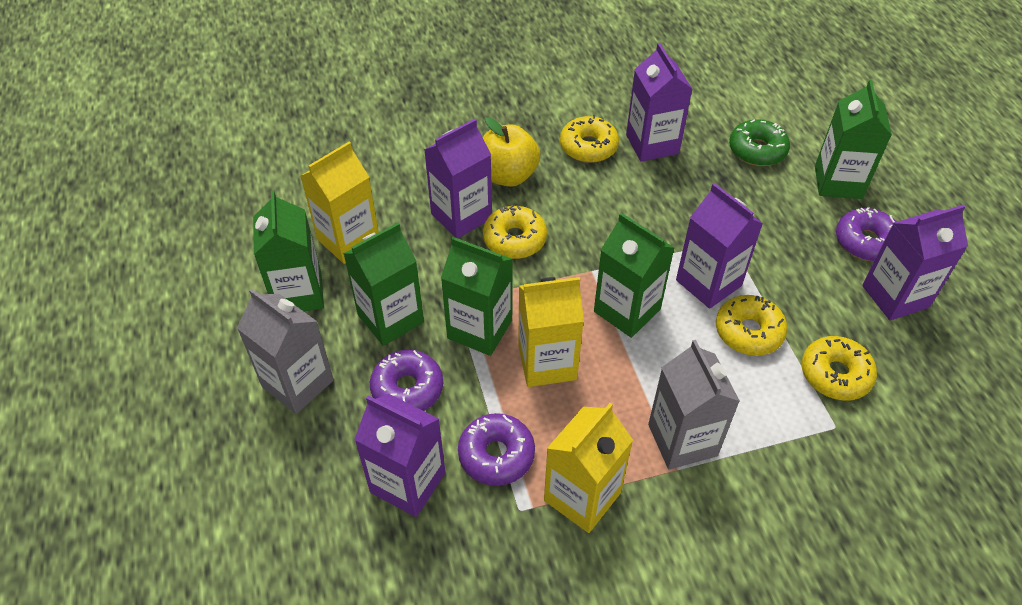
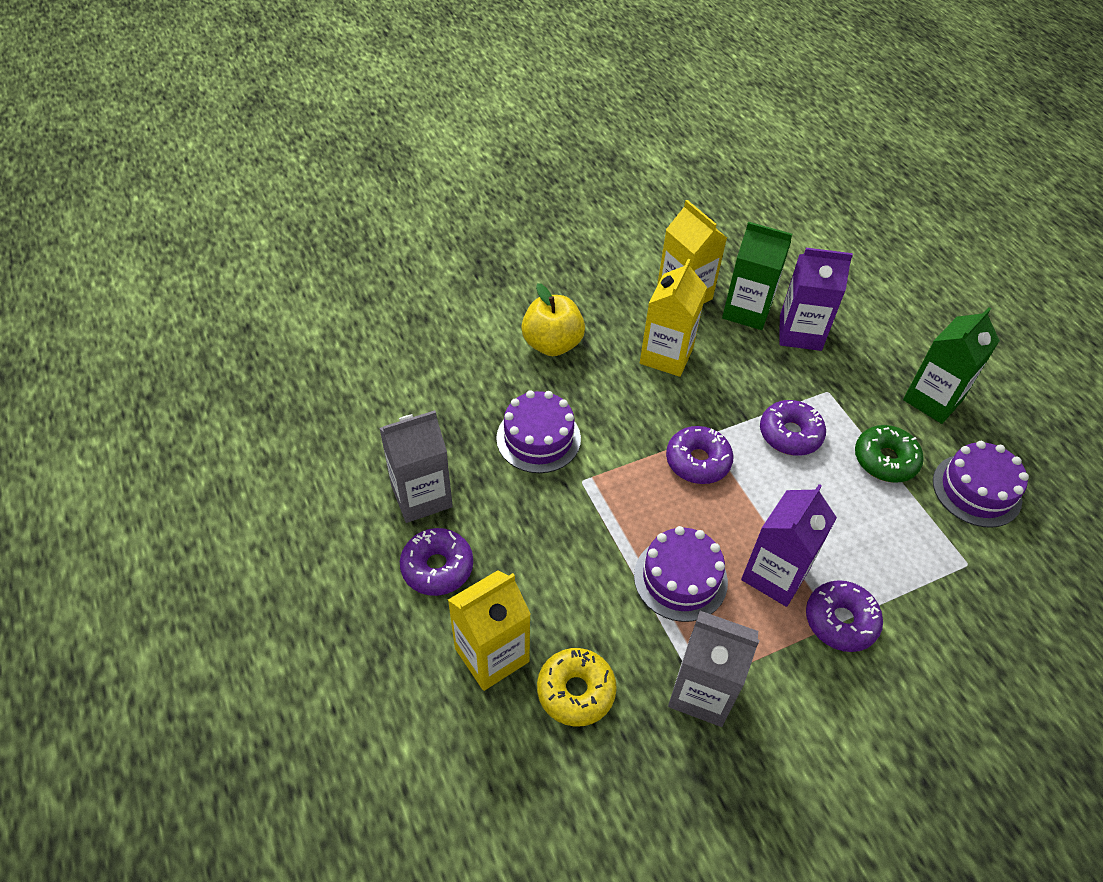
green carton: 5 -> 2
purple cake: 0 -> 3
purple carton: 5 -> 2
purple donut: 3 -> 4
yellow donut: 4 -> 1

